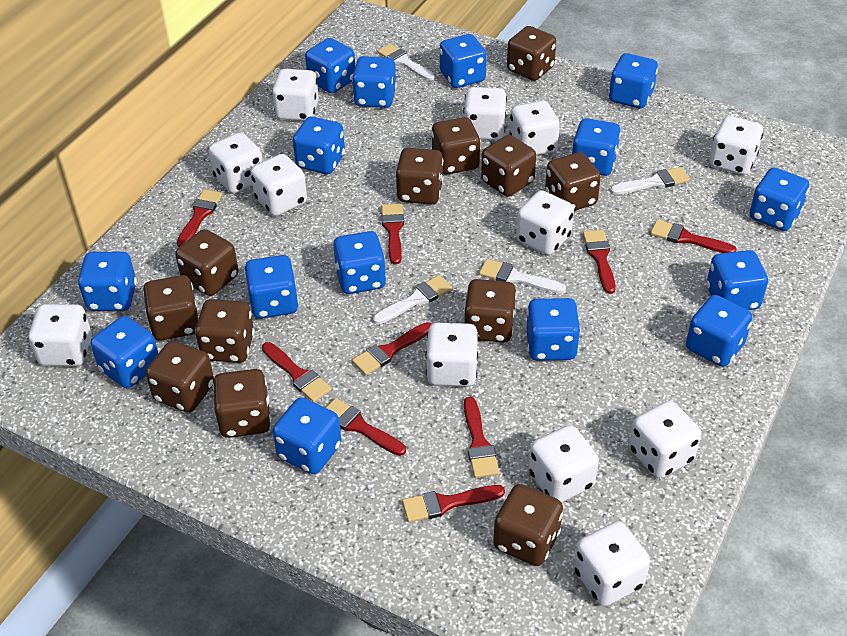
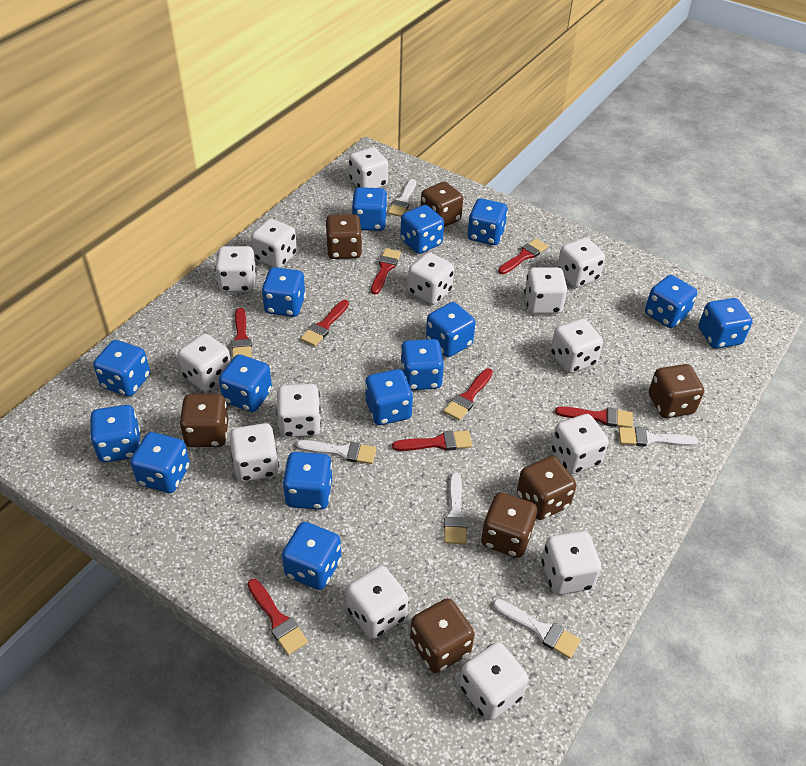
brown dice: 12 -> 7
red brush: 9 -> 8
white brush: 4 -> 5
white dice: 12 -> 14

